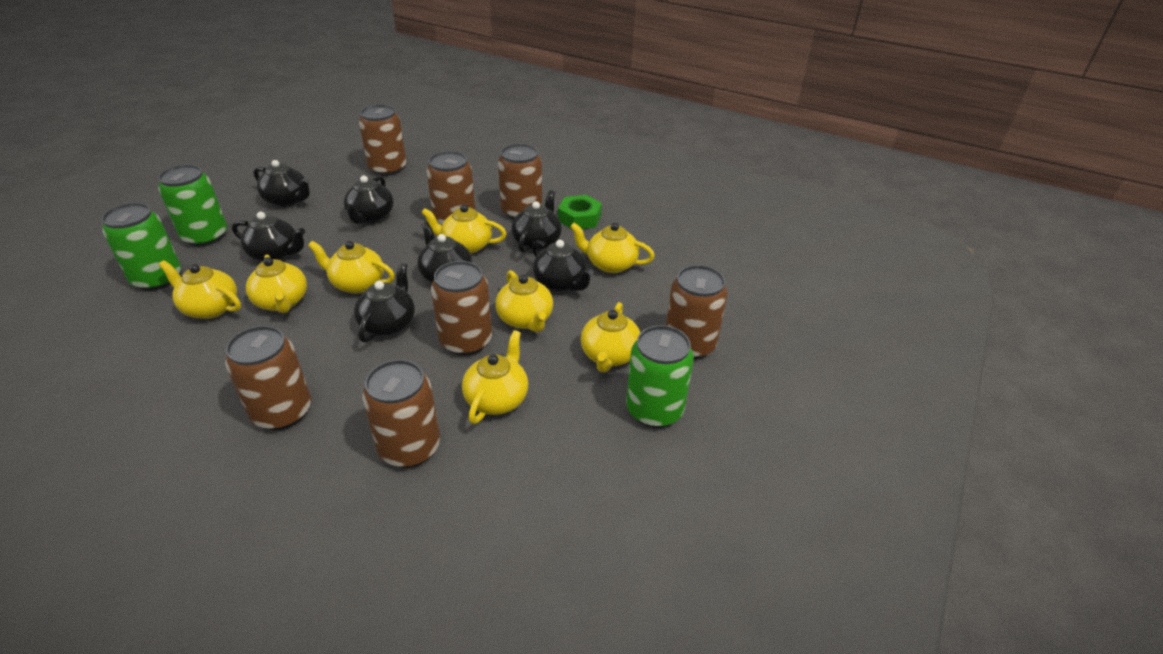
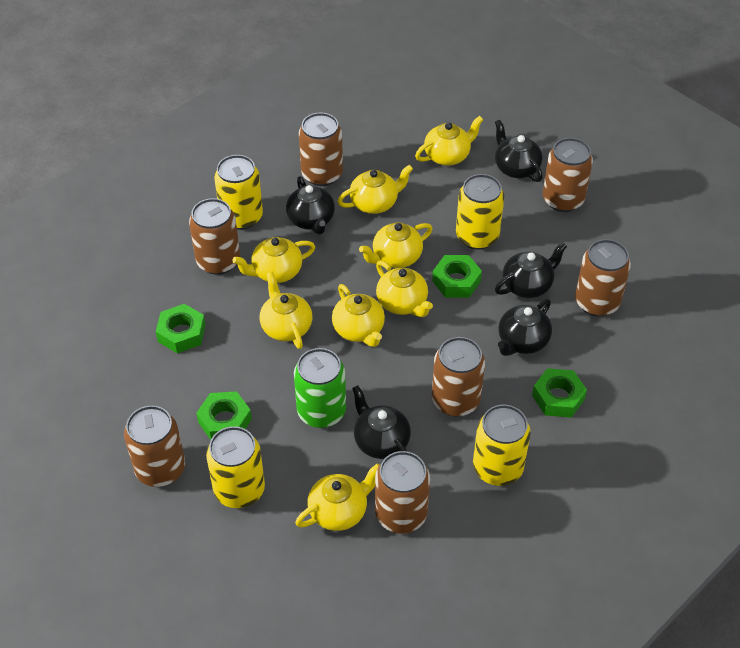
black teapot: 7 -> 5
green can: 3 -> 1
green nut: 1 -> 4
yellow can: 0 -> 4

